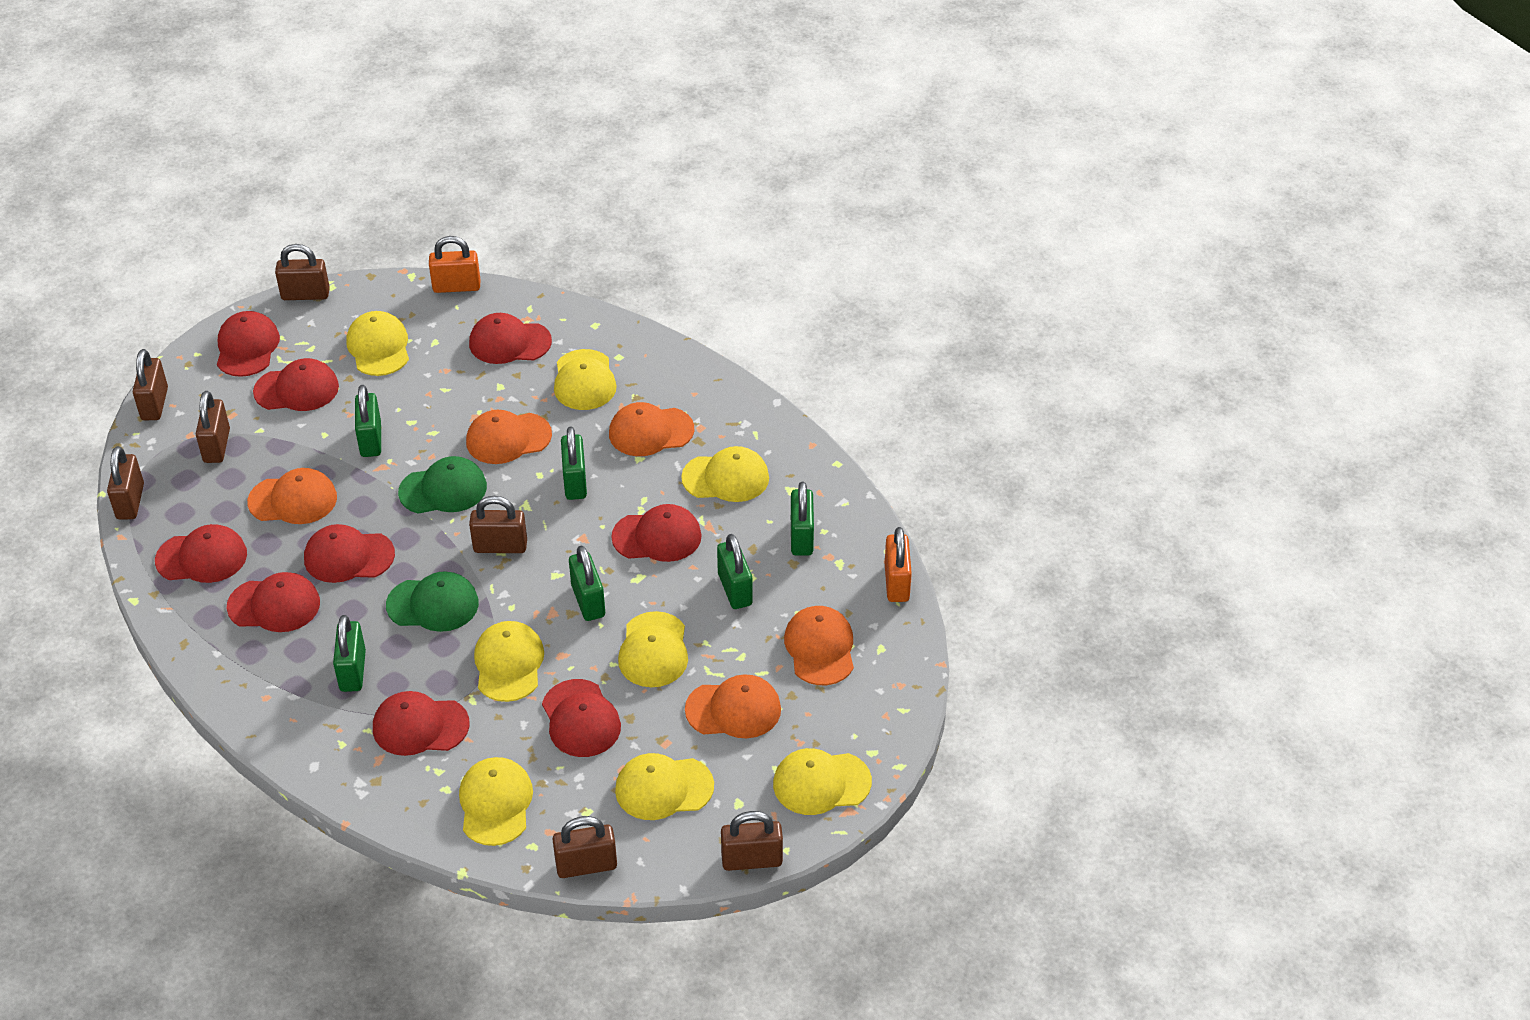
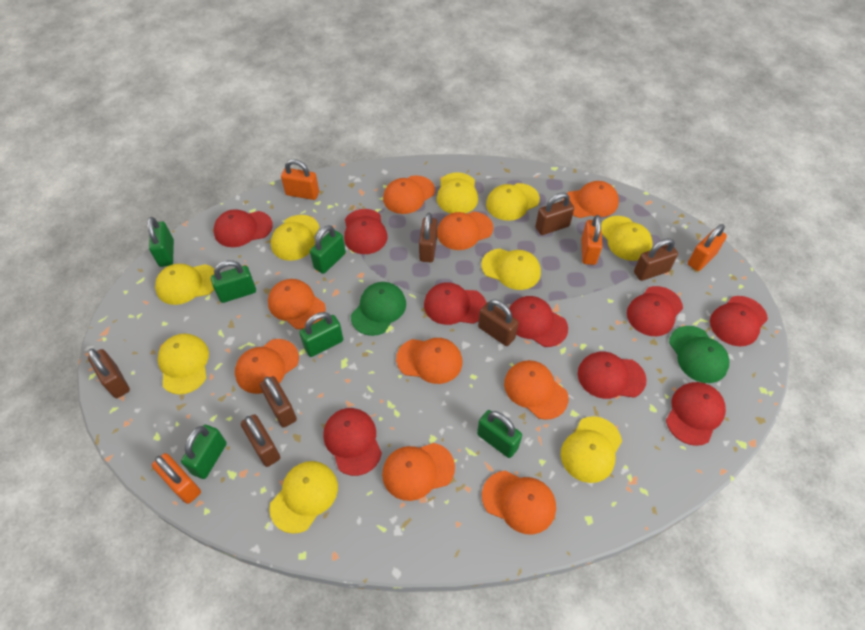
orange cap: 5 -> 9
orange padlock: 2 -> 4
yellow cap: 8 -> 9

